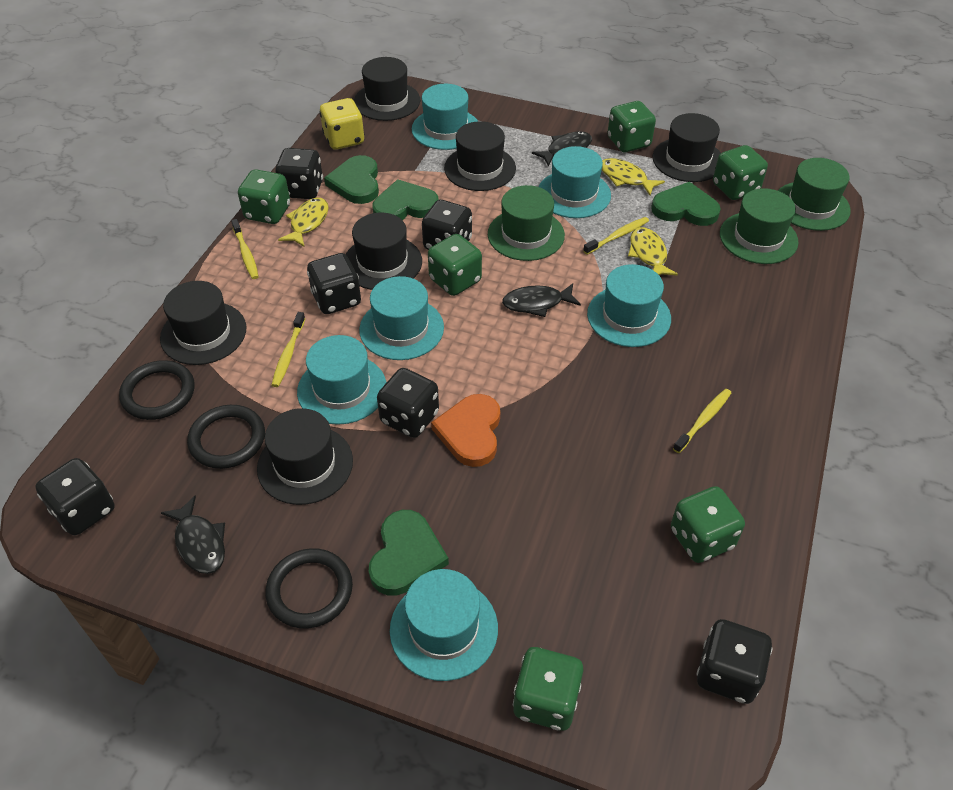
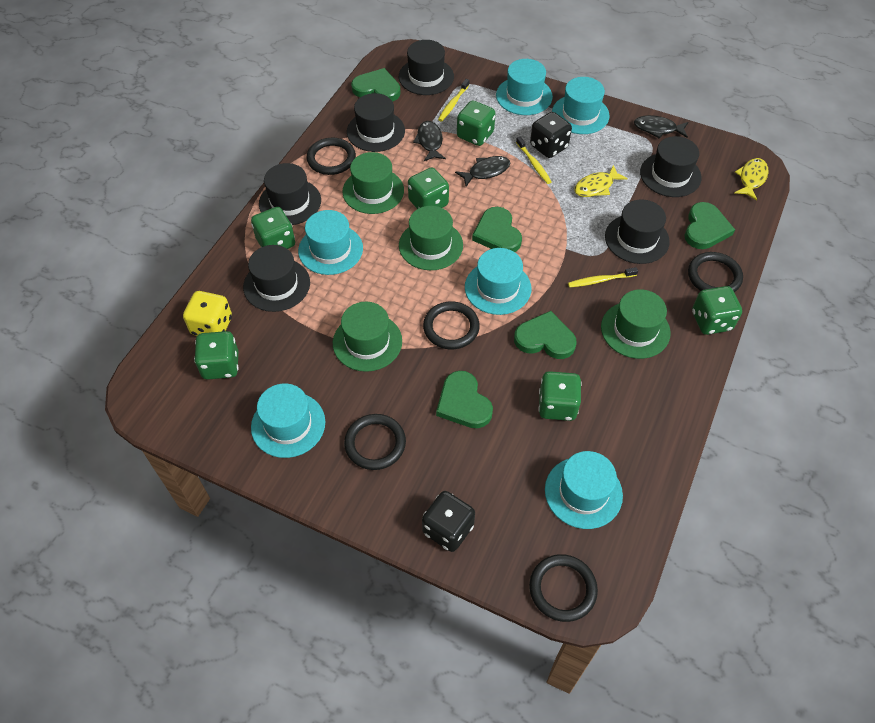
black dice: 6 -> 2
black ring: 3 -> 5
green hat: 3 -> 4
green heart: 4 -> 5
orange heart: 1 -> 0
yellow fish: 3 -> 2
yellow toothbrush: 4 -> 3

